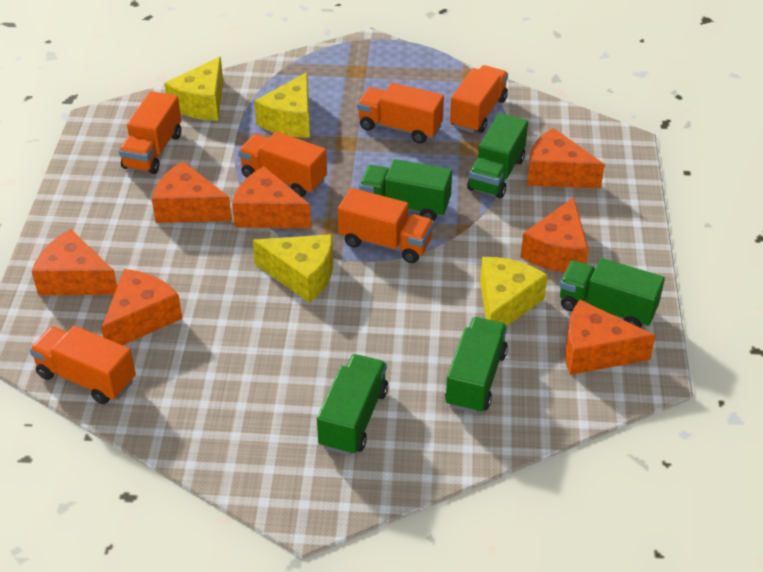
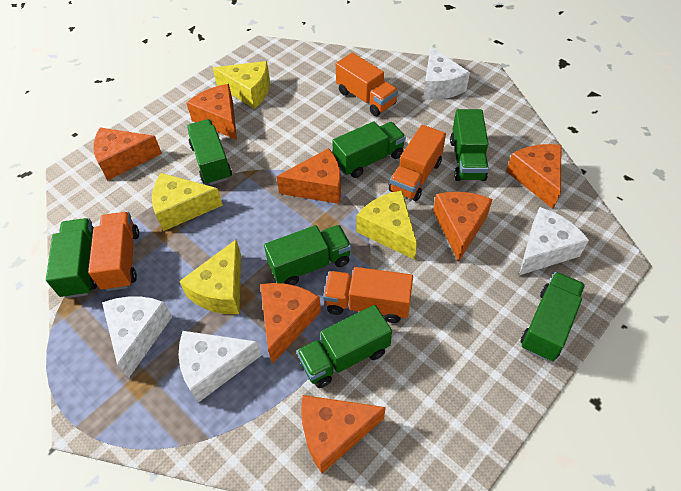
green truck: 5 -> 7
orange truck: 6 -> 4
white cheese: 0 -> 4

